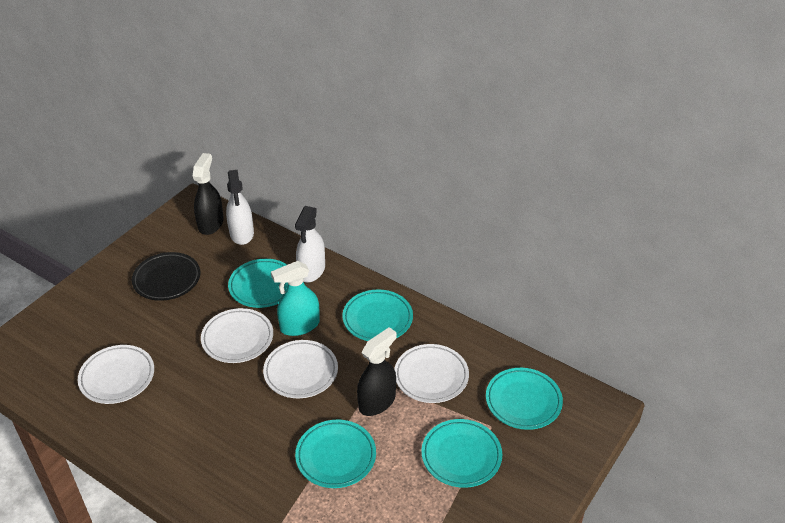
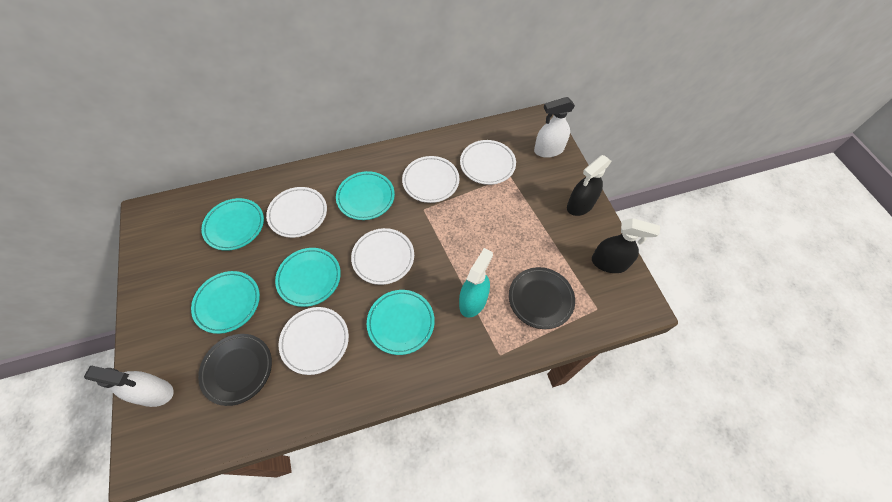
black plate: 1 -> 2
white plate: 4 -> 5

